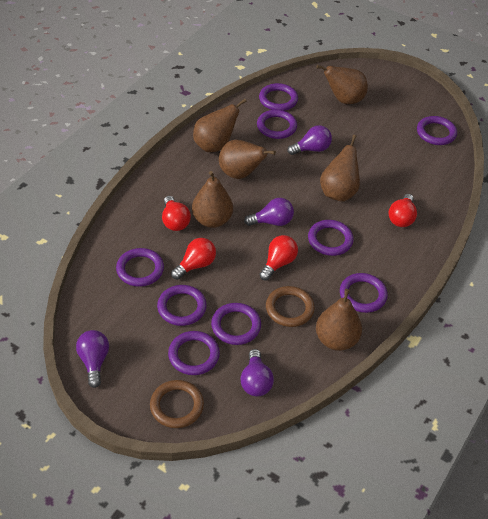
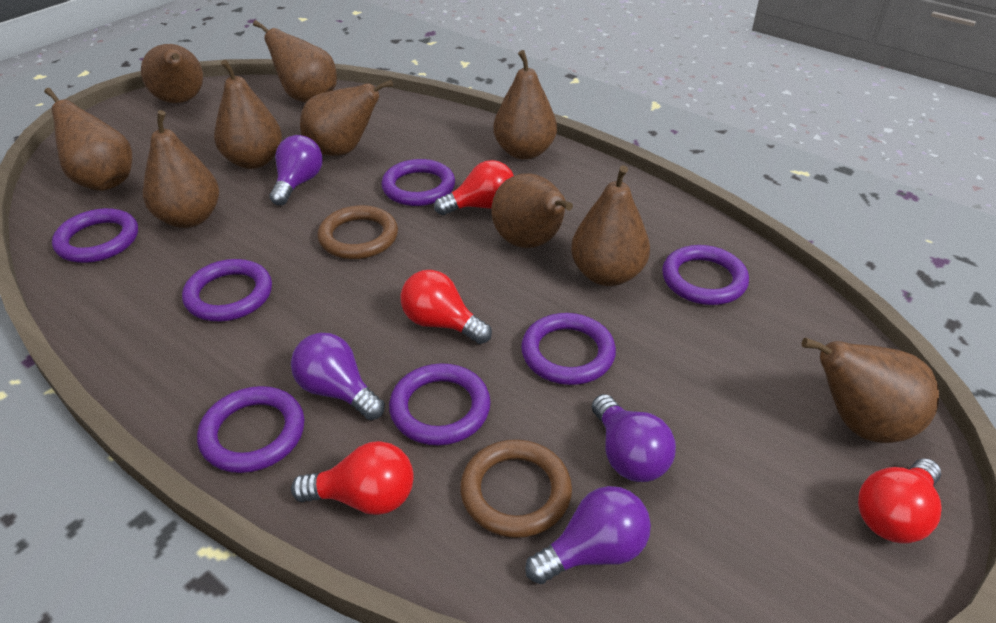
brown pear: 6 -> 10
purple ring: 9 -> 7

